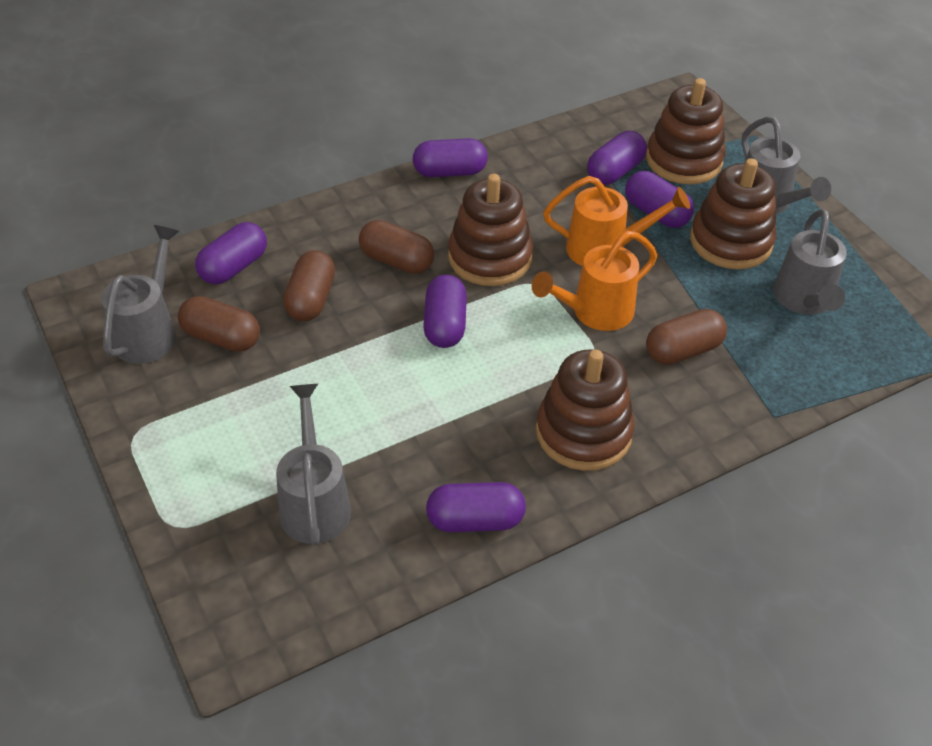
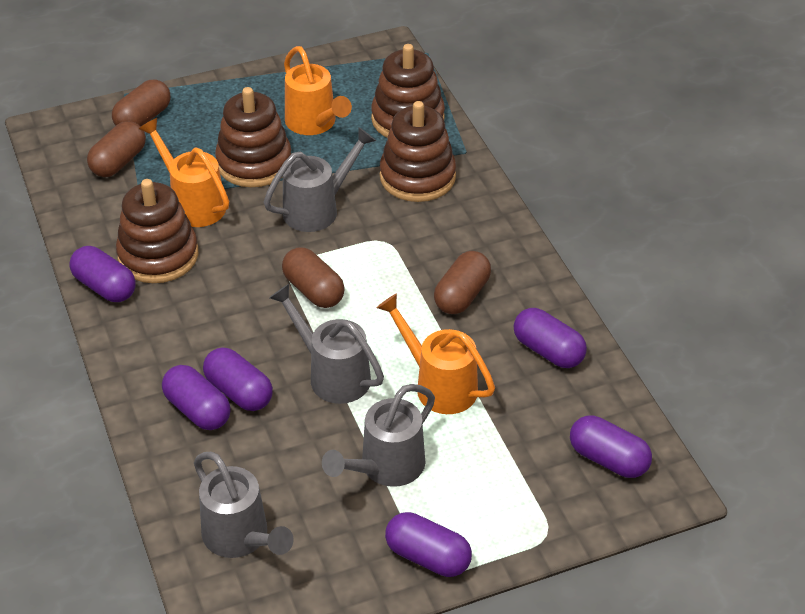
orange watering can: 2 -> 3

